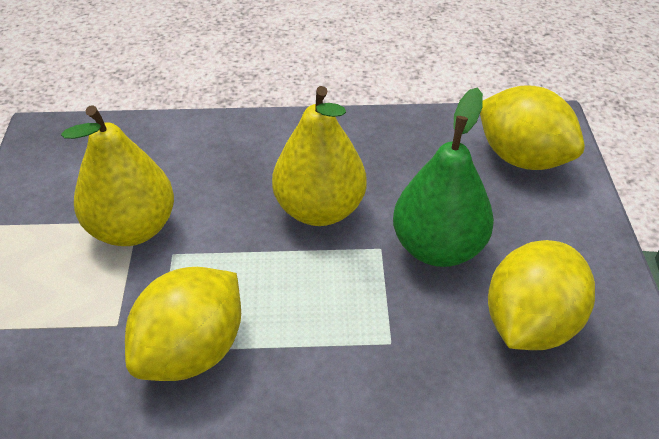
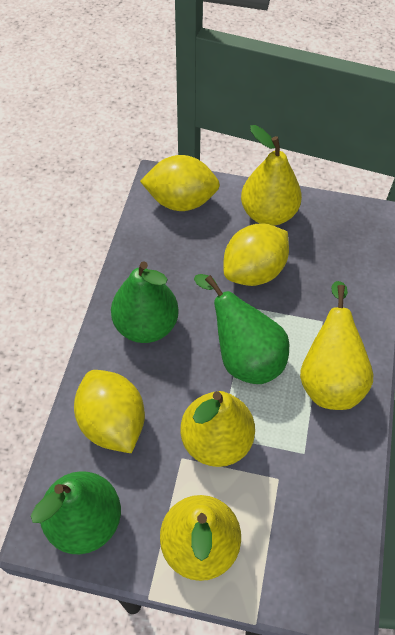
green pear: 1 -> 3
yellow pear: 2 -> 4

